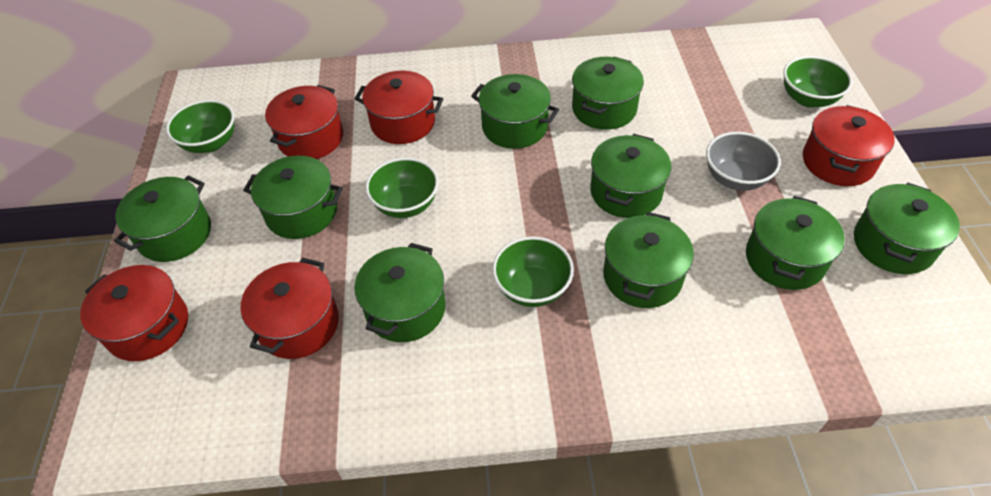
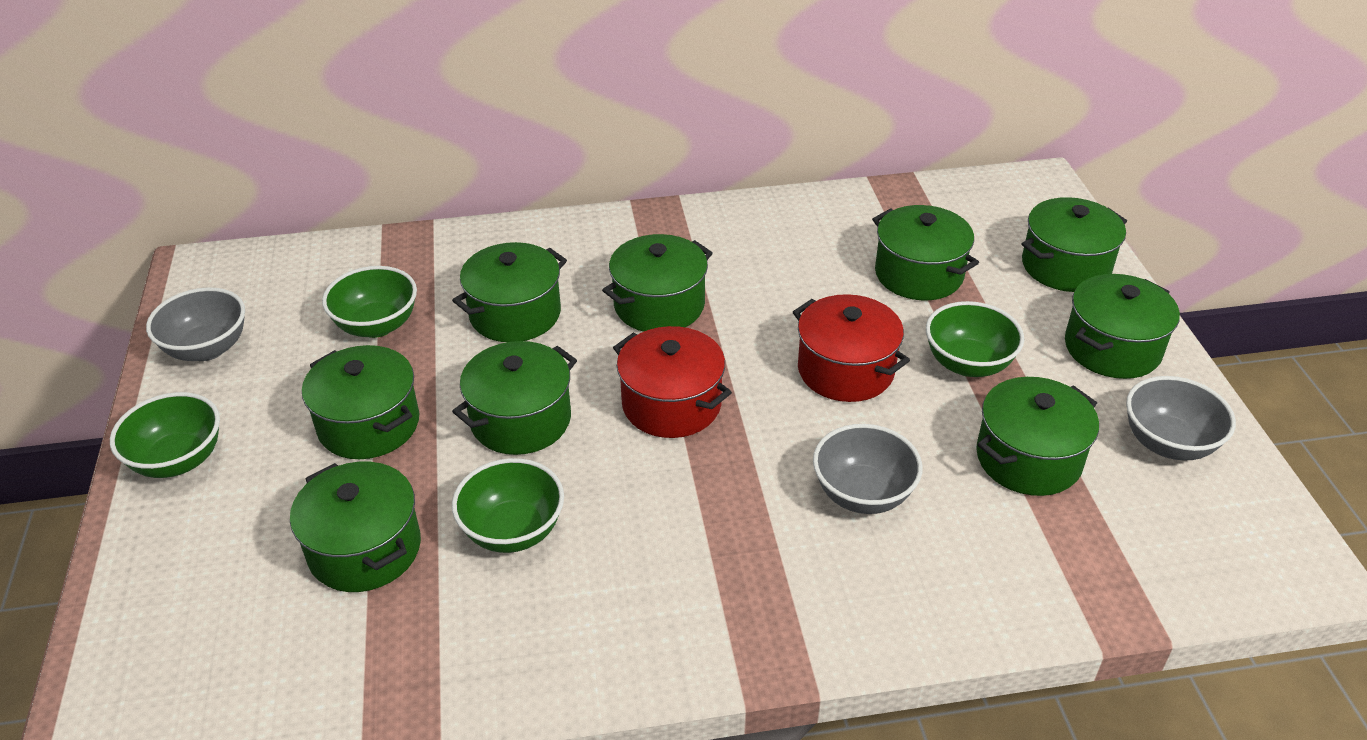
grey bowl: 1 -> 3
red pot: 5 -> 2

